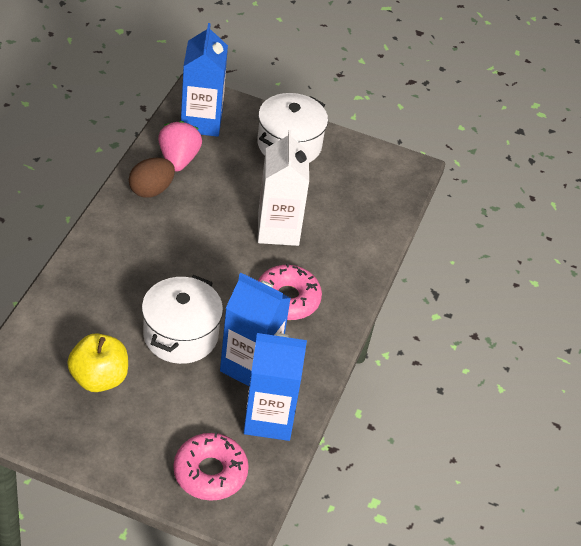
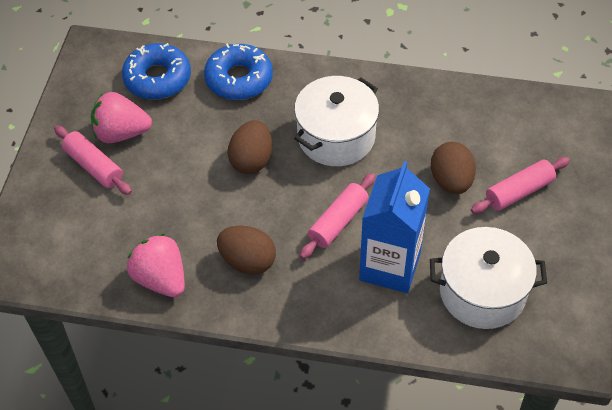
blue carton: 3 -> 1
blue donut: 0 -> 2
brown egg: 1 -> 3
pink donut: 2 -> 0
pink rolling pin: 0 -> 3
pink strawberry: 1 -> 2
white carton: 1 -> 0
yellow apple: 1 -> 0

